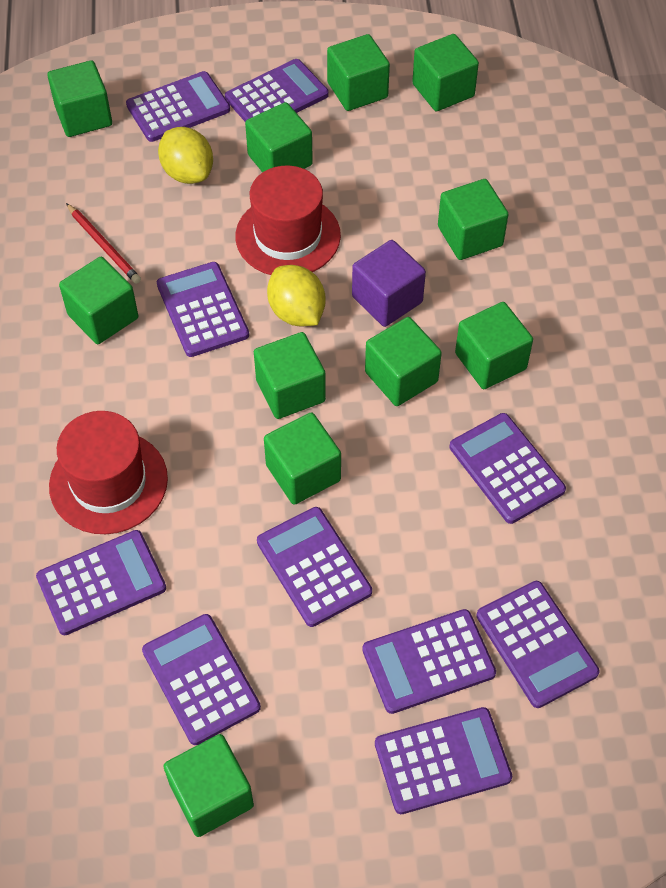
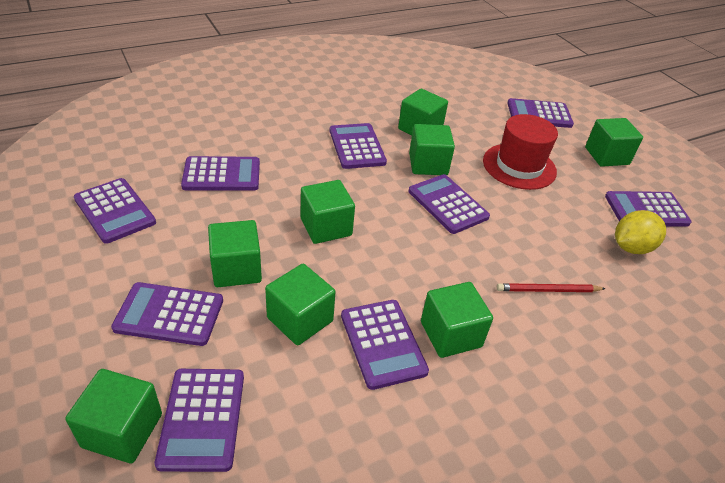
green cube: 11 -> 8
purple calculator: 10 -> 9
purple cube: 1 -> 0
red hat: 2 -> 1
yellow lemon: 2 -> 1

